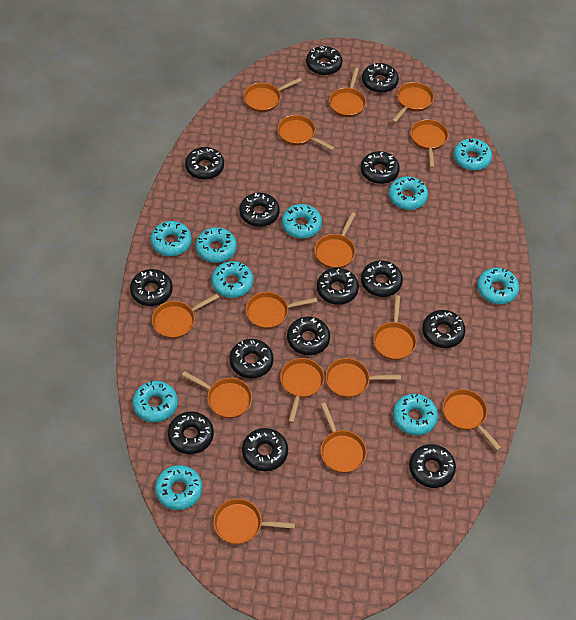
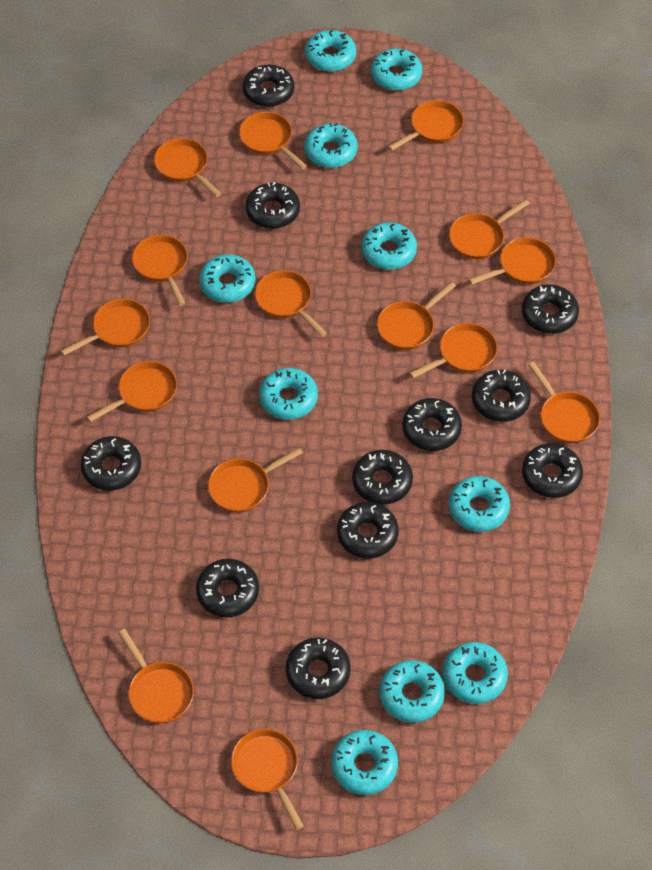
black donut: 14 -> 11

